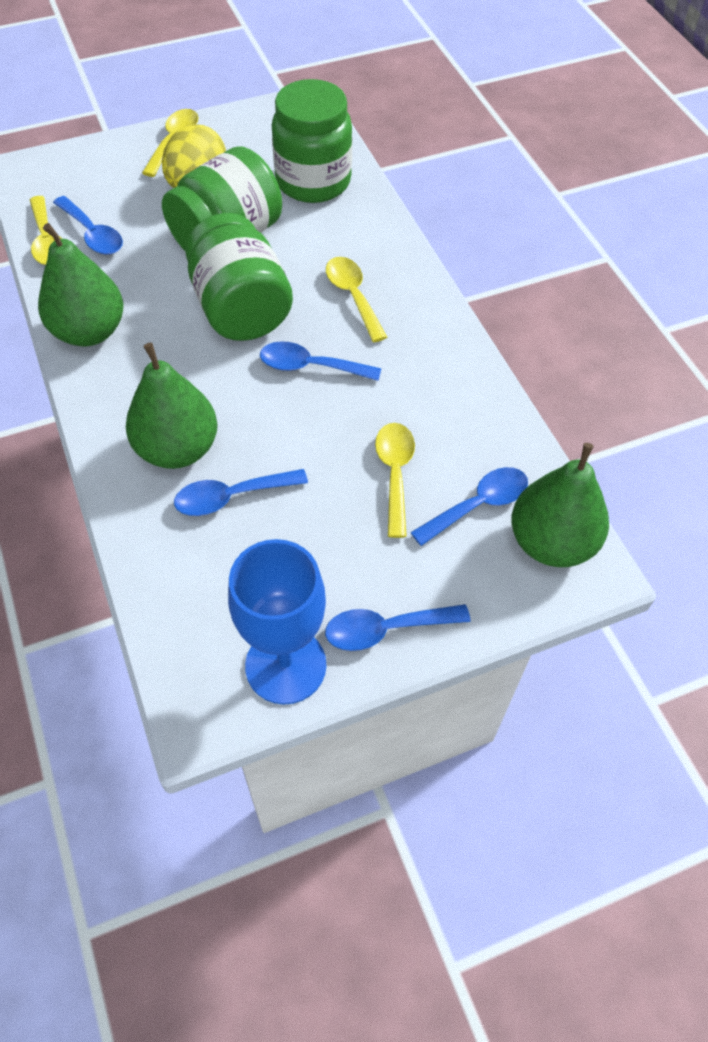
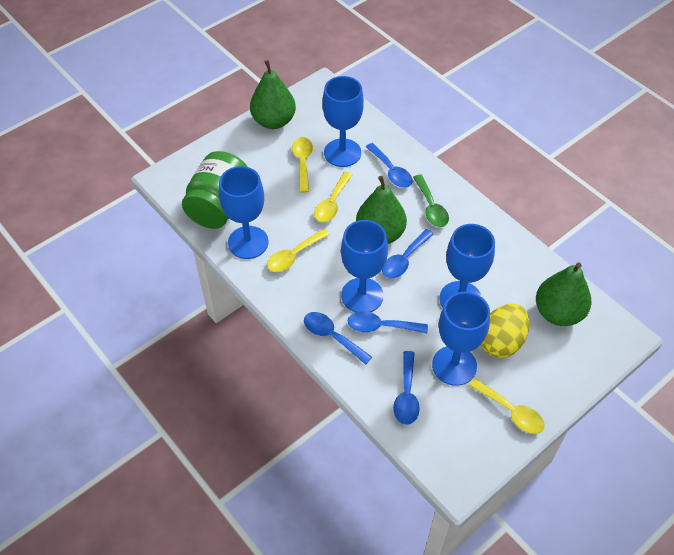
blue goblet: 1 -> 5
green jar: 3 -> 1
green spoon: 0 -> 1

